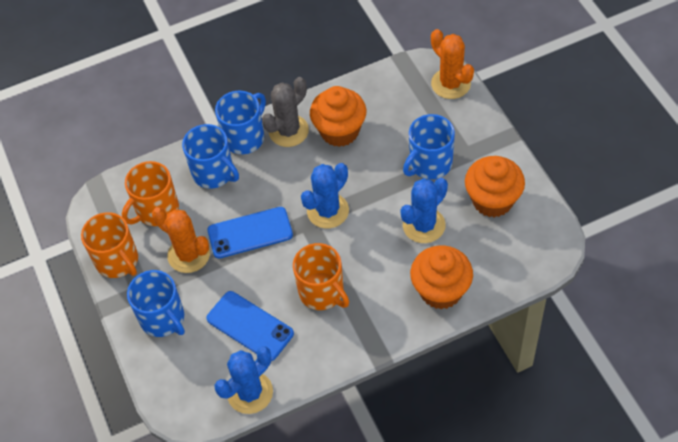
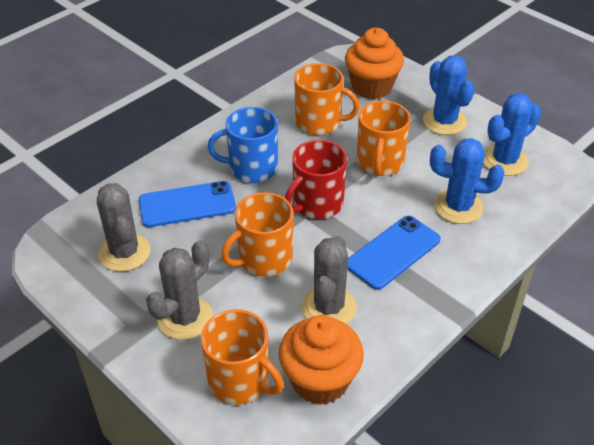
blue mug: 4 -> 1
grey cactus: 1 -> 3
orange cactus: 2 -> 0
orange cupcake: 3 -> 2
orange mug: 3 -> 4
red mug: 0 -> 1

